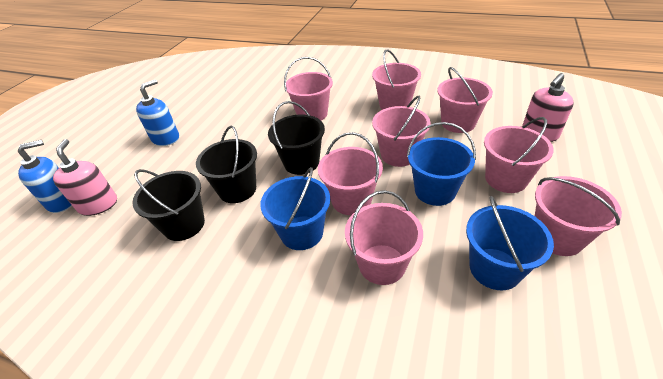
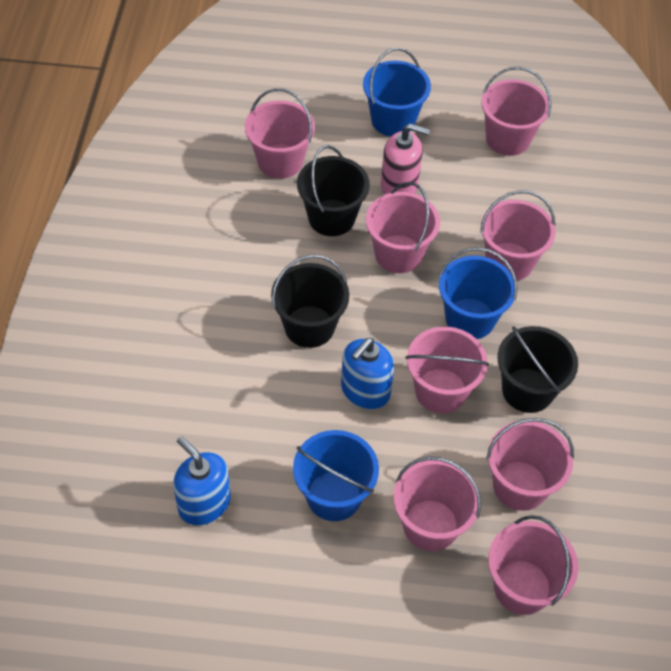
pink soap dispenser: 2 -> 1

